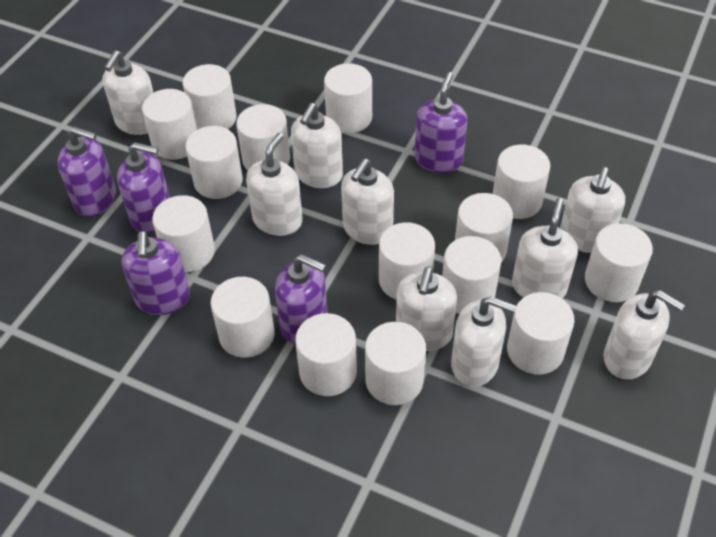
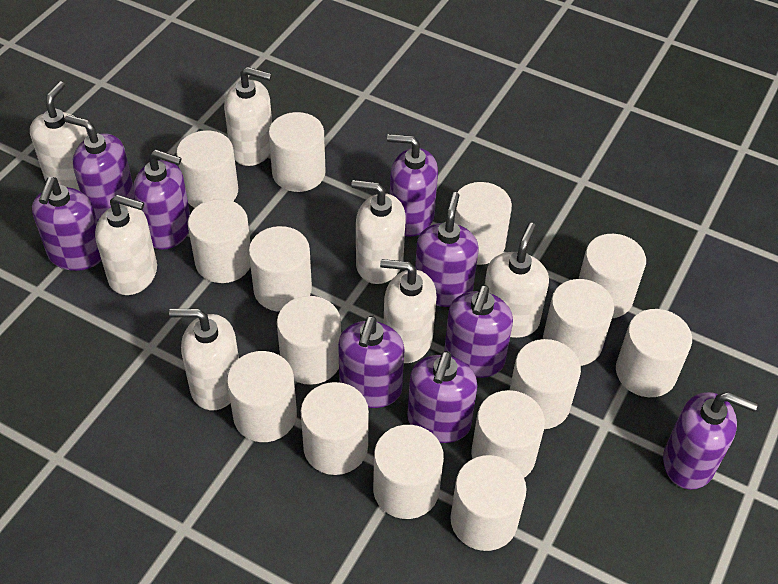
purple soap dispenser: 5 -> 9
white soap dispenser: 9 -> 7

